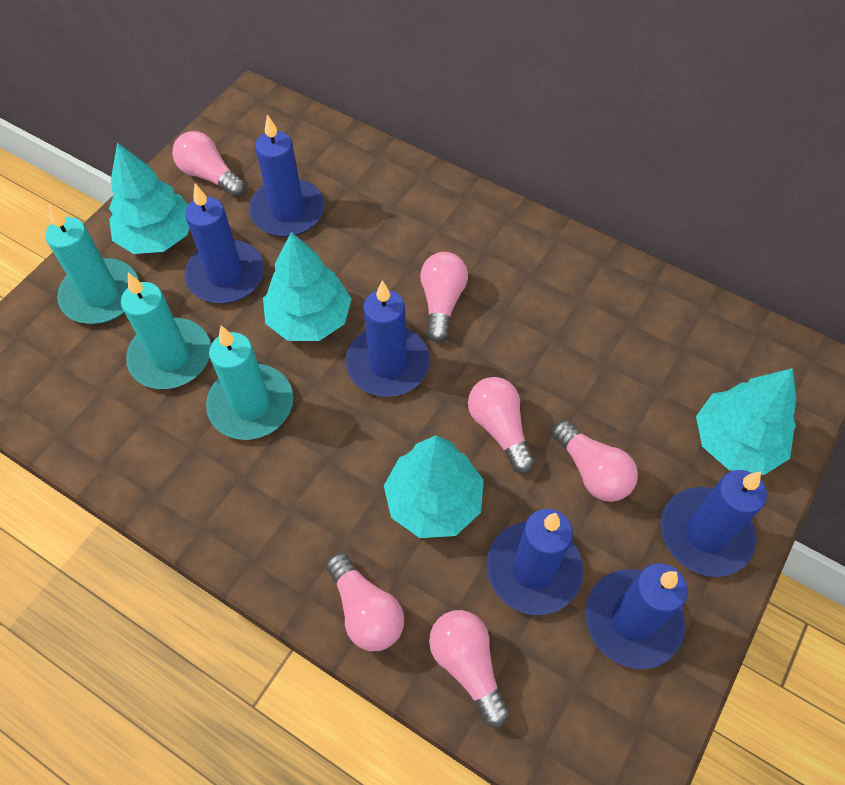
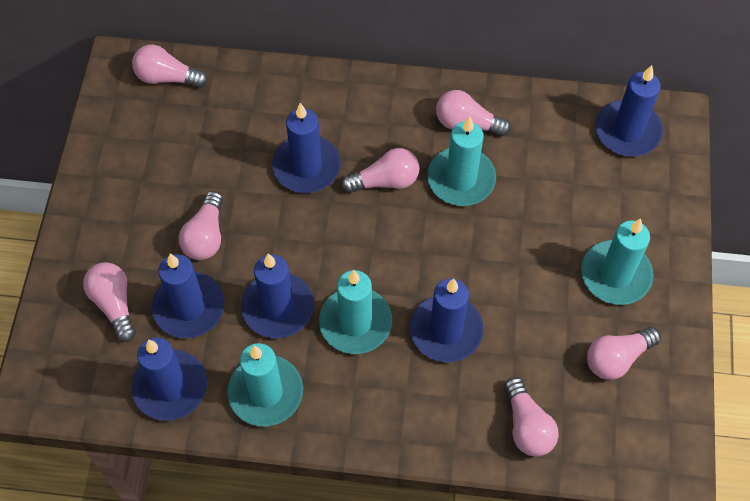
pink light bulb: 6 -> 7
turquoise candle: 3 -> 4
turquoise tree: 4 -> 0

